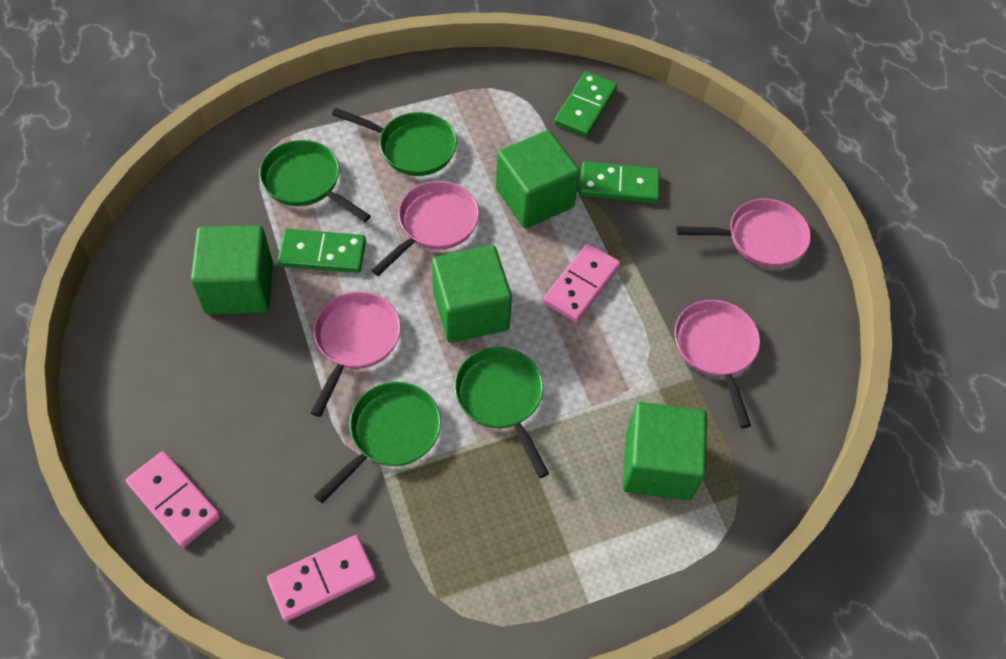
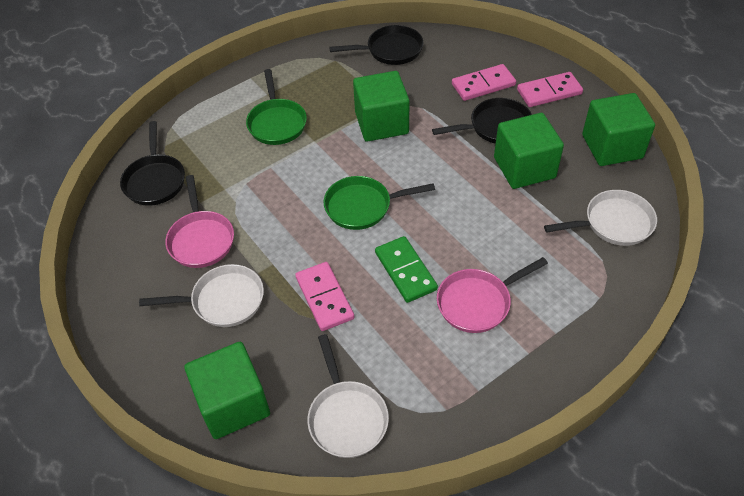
black pan: 0 -> 3
green domino: 3 -> 1
green pan: 4 -> 2
pink pan: 4 -> 2
white pan: 0 -> 3

